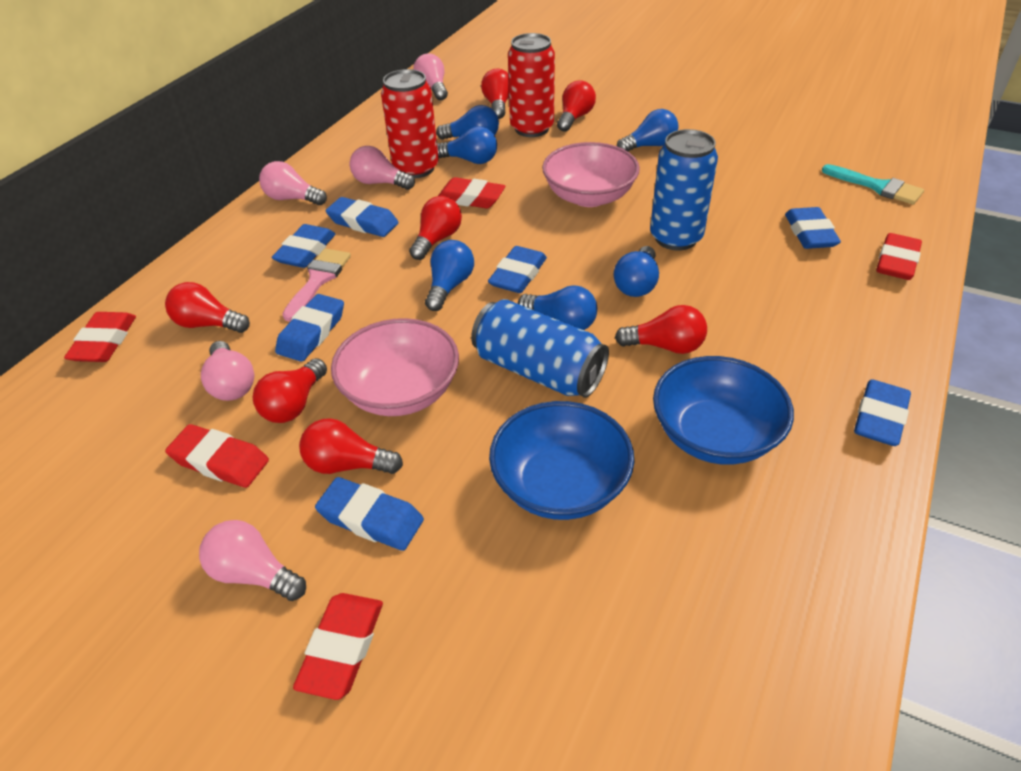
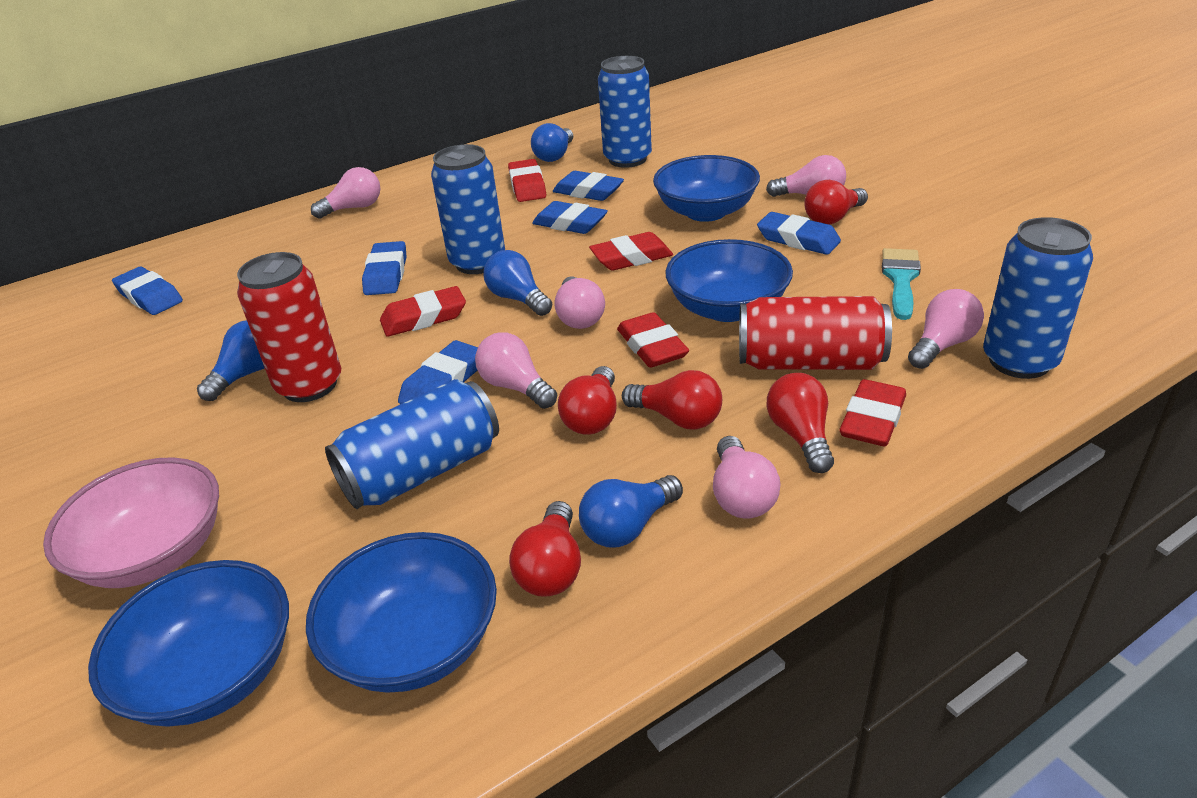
blue bowl: 2 -> 4
blue can: 2 -> 4
blue eraser: 7 -> 6
blue light bulb: 6 -> 4
pink bowl: 2 -> 1
pink brush: 1 -> 0
pink light bulb: 5 -> 6
red light bulb: 7 -> 5

